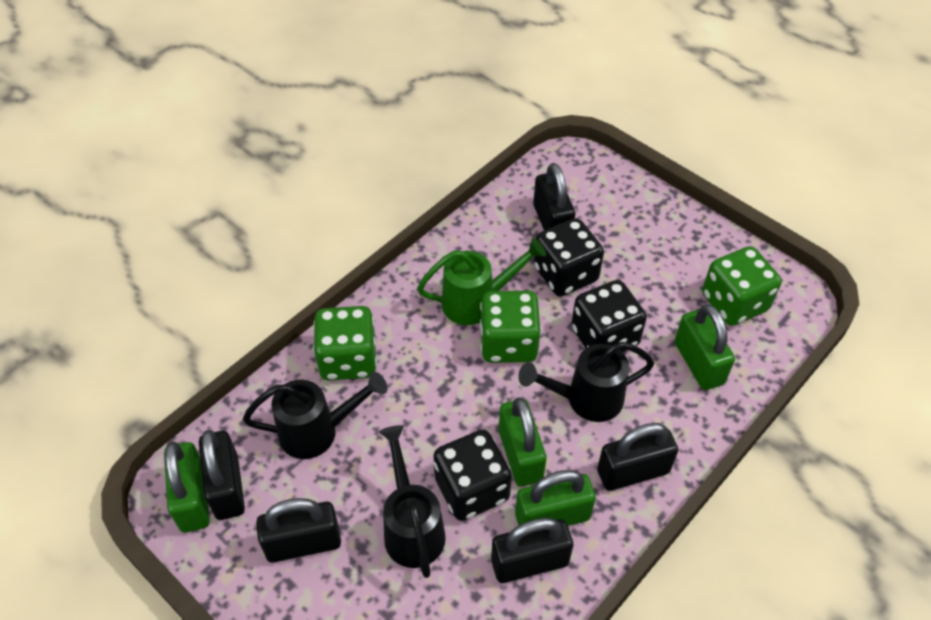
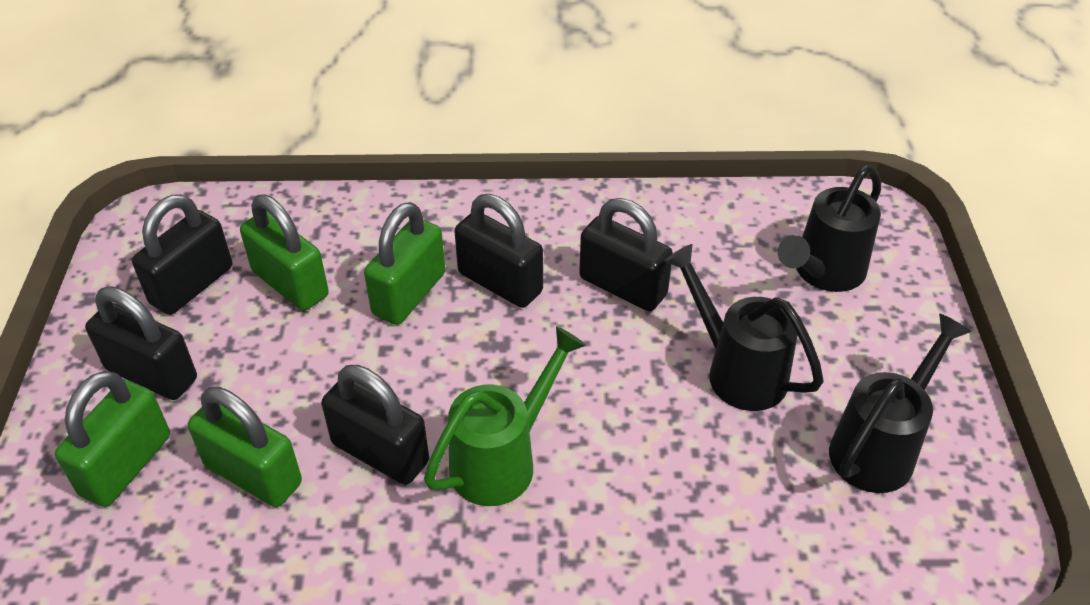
black dice: 3 -> 0
green dice: 3 -> 0

